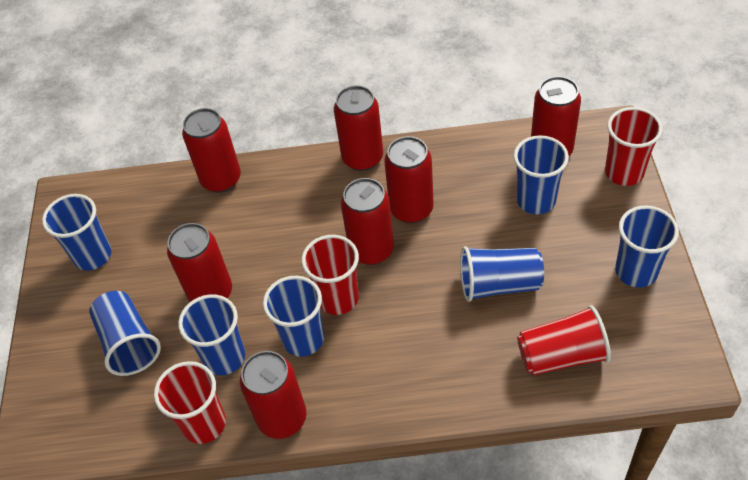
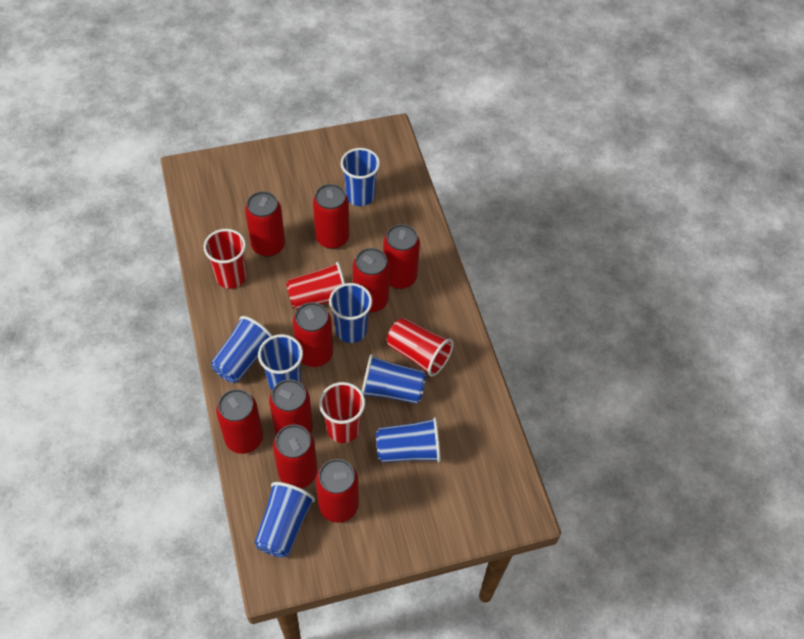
red can: 7 -> 9

